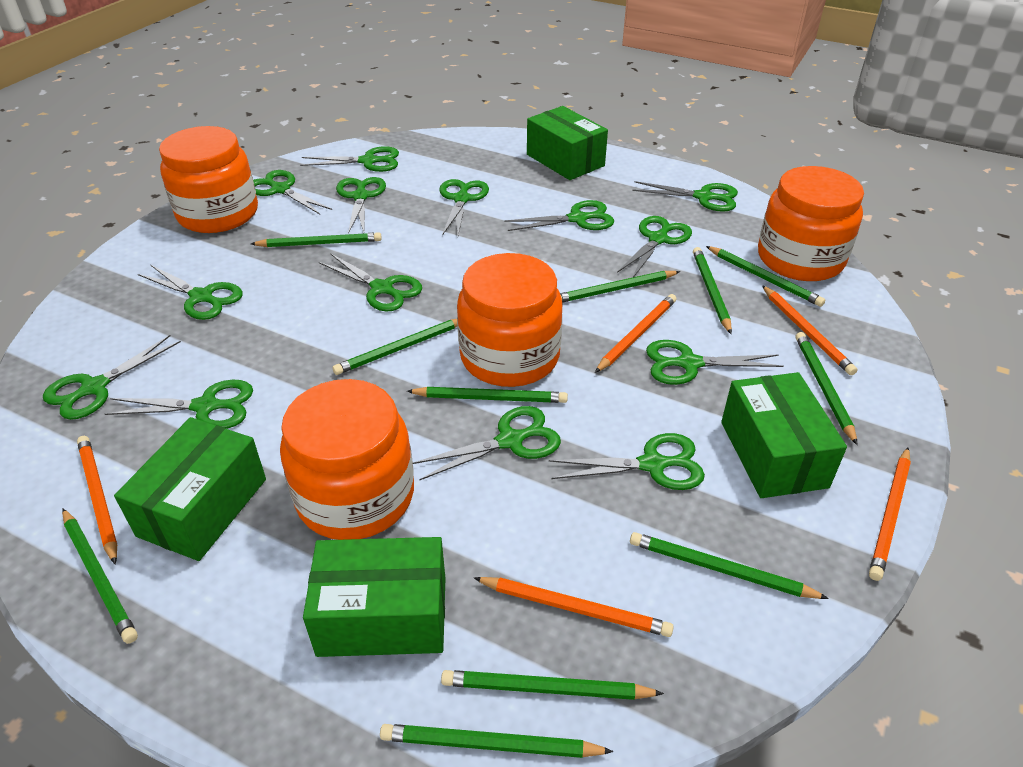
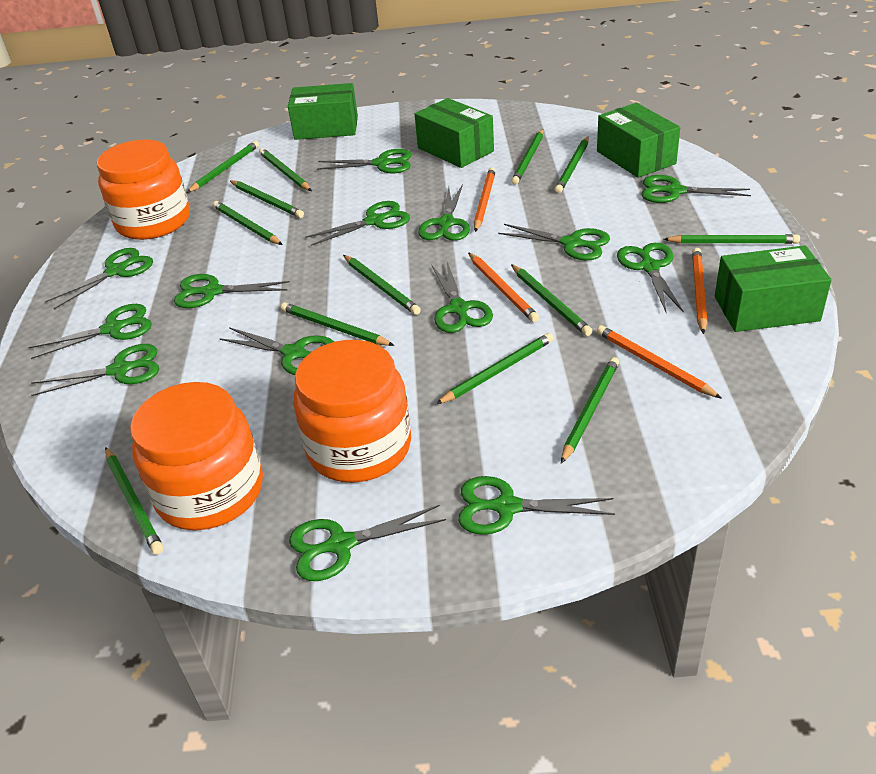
green pencil: 11 -> 13
orange jar: 4 -> 3
orange pencil: 5 -> 4

